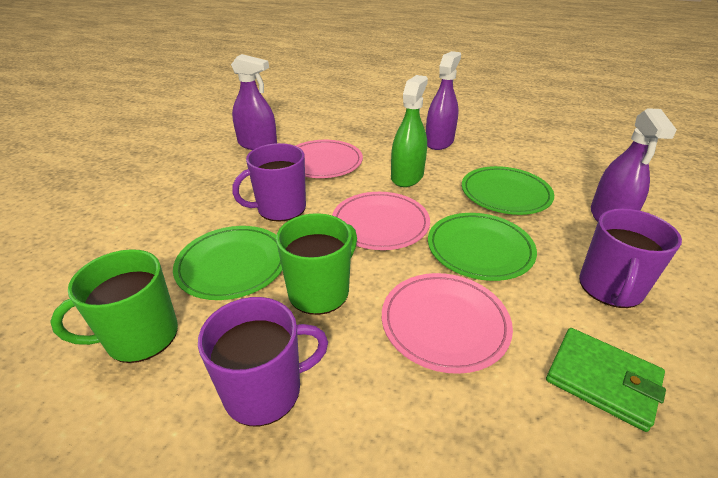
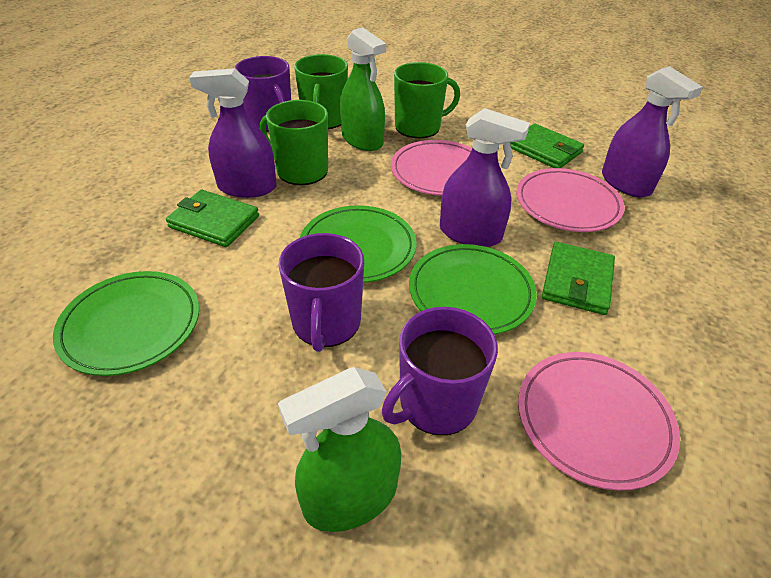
green mug: 2 -> 3
green spray bottle: 1 -> 2
green wallet: 1 -> 3

